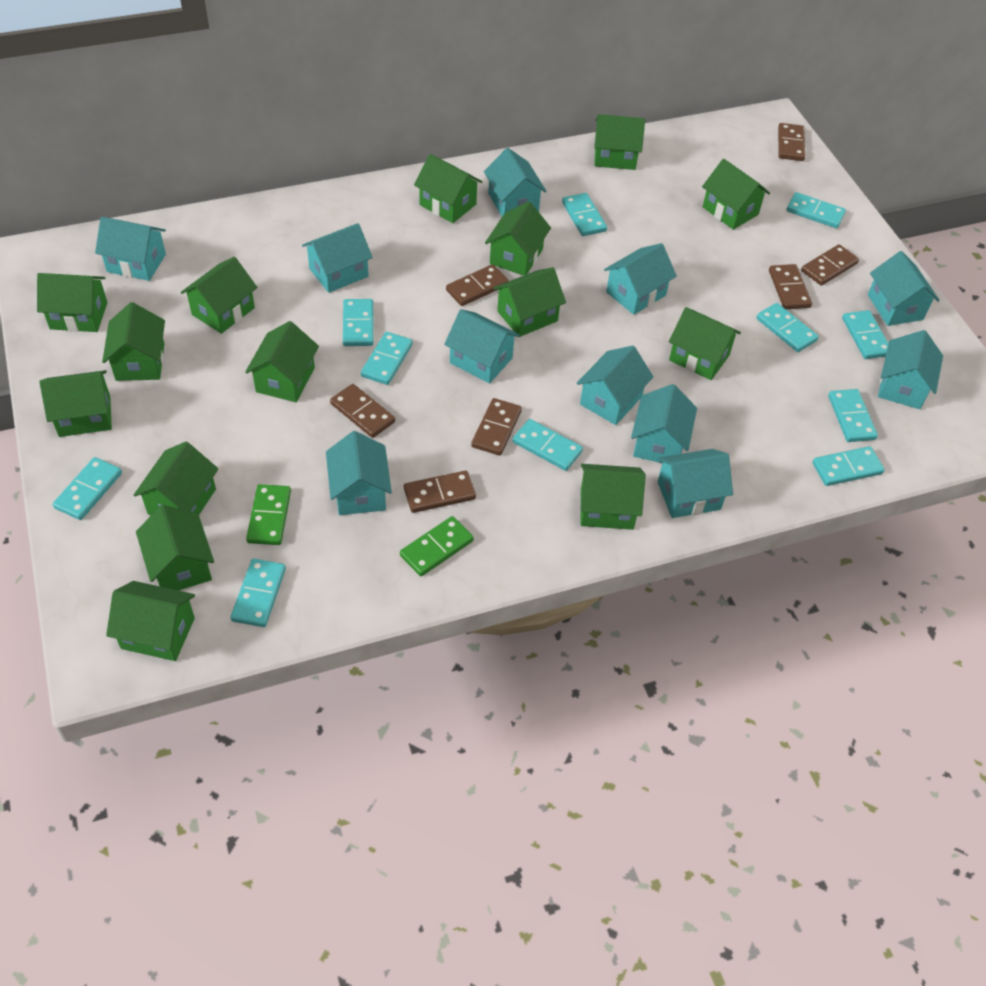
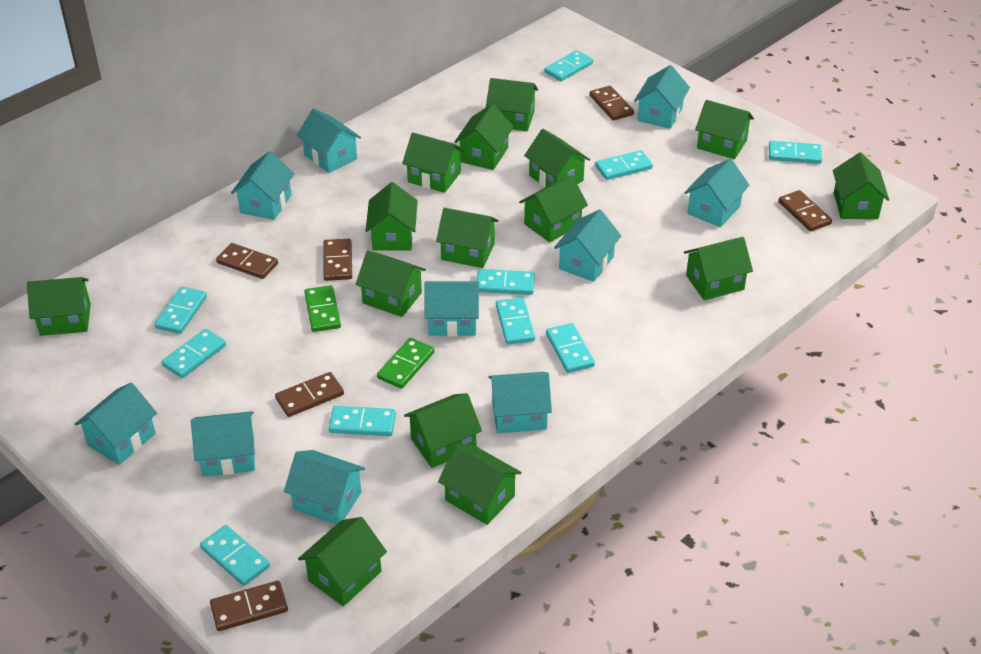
brown domino: 7 -> 6
turquoise domino: 11 -> 10
turquoise house: 11 -> 10

